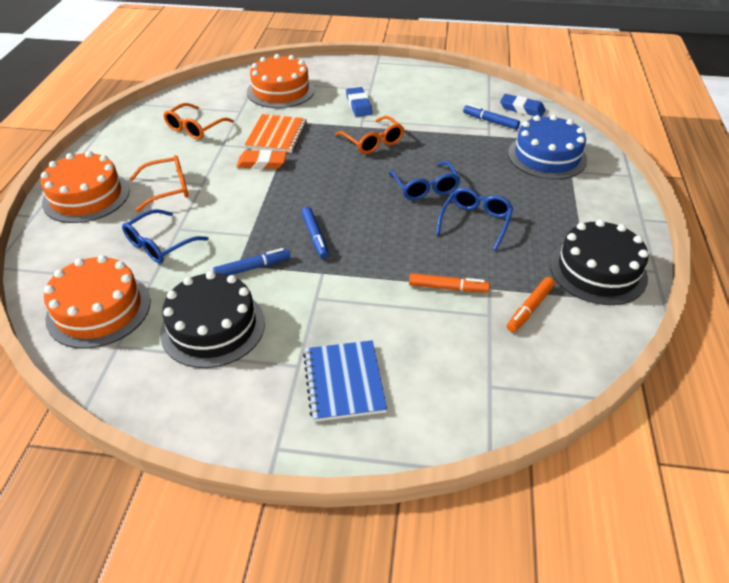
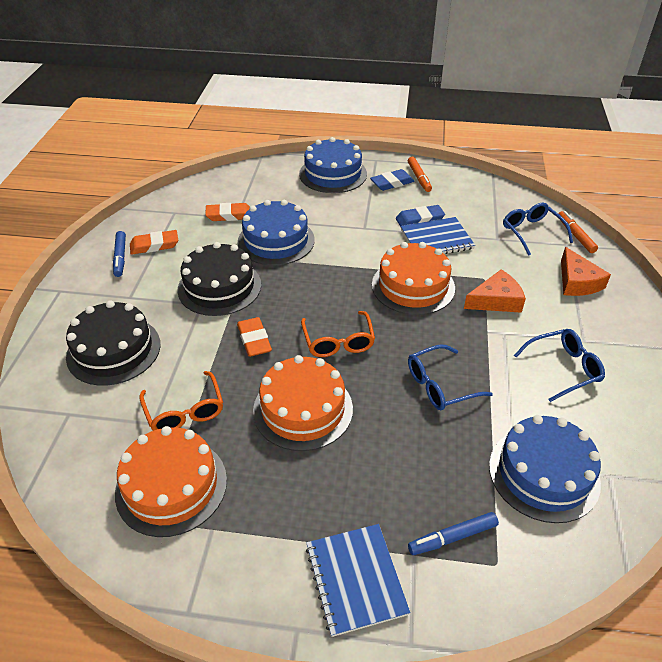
blue cake: 1 -> 3
blue marker: 3 -> 2
blue notebook: 1 -> 2
orange cheese: 0 -> 2
orange eraser: 1 -> 3
orange glasses: 3 -> 2
orange notebook: 1 -> 0

